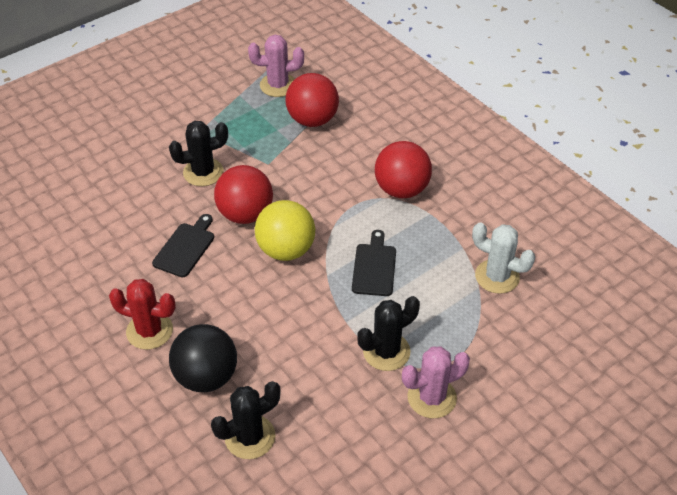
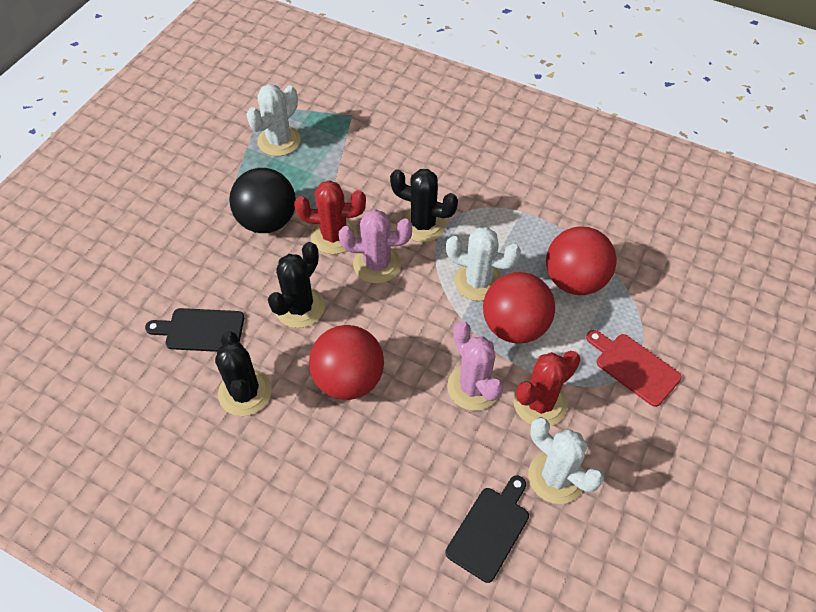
red cactus: 1 -> 2
red cutting board: 0 -> 1
white cactus: 1 -> 3
yellow ball: 1 -> 0

